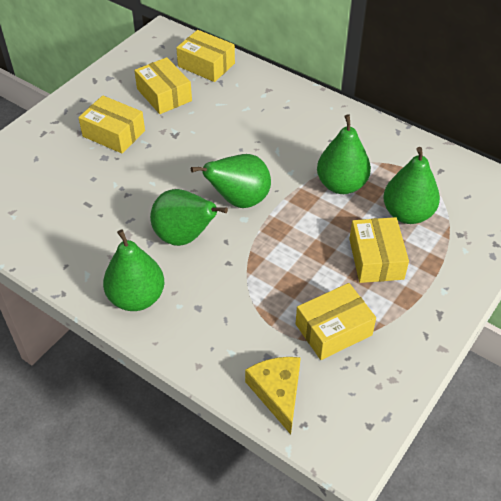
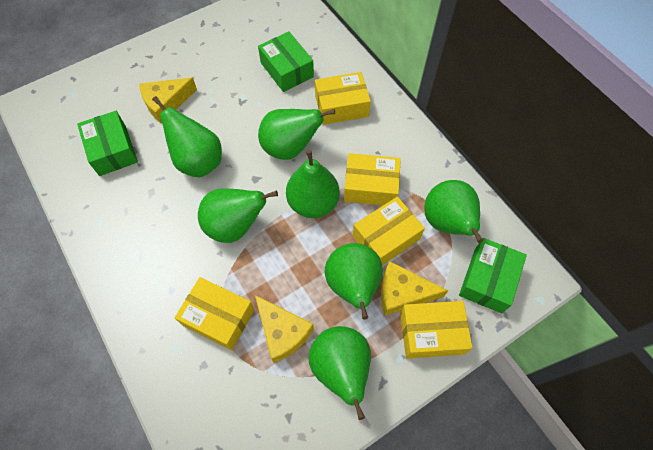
green box: 0 -> 3
green pear: 5 -> 7
yellow cheese: 1 -> 3

